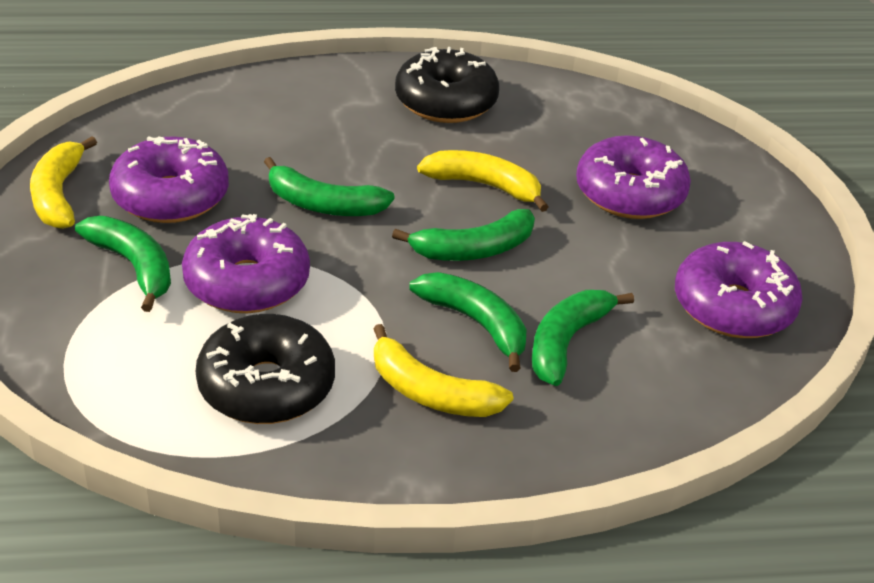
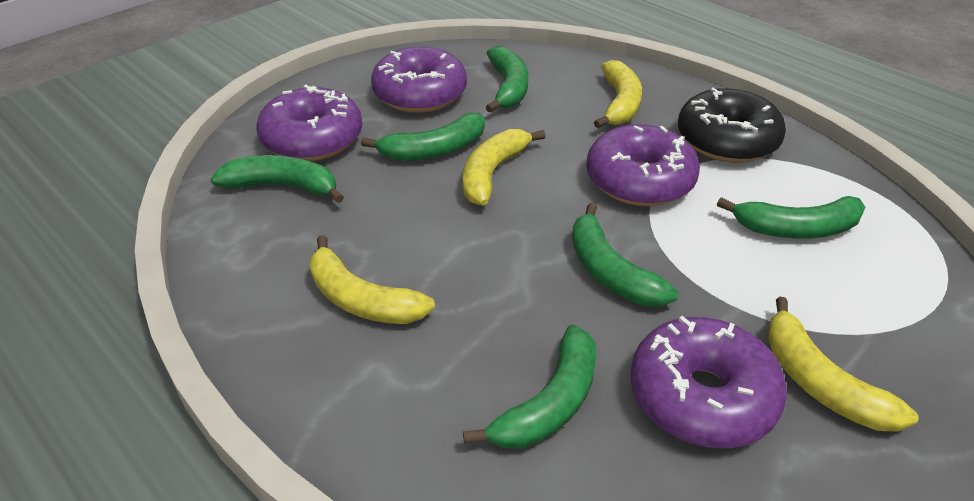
black donut: 2 -> 1
green banana: 5 -> 6
yellow banana: 3 -> 4

